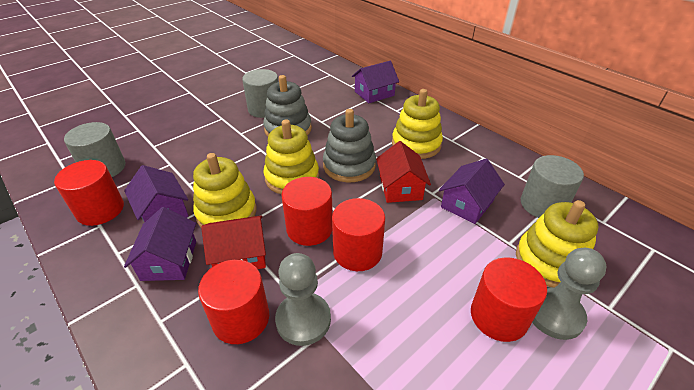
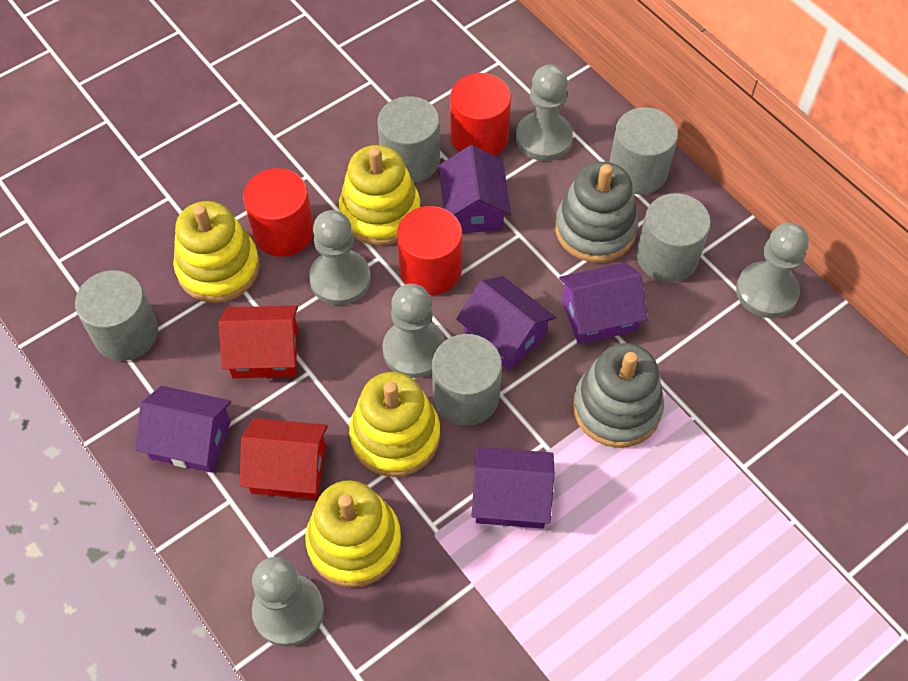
grey cylinder: 3 -> 5
grey pawn: 2 -> 5
purple house: 4 -> 5
red cylinder: 5 -> 3

